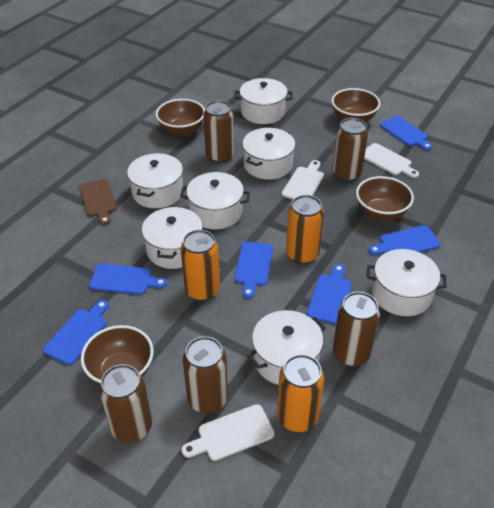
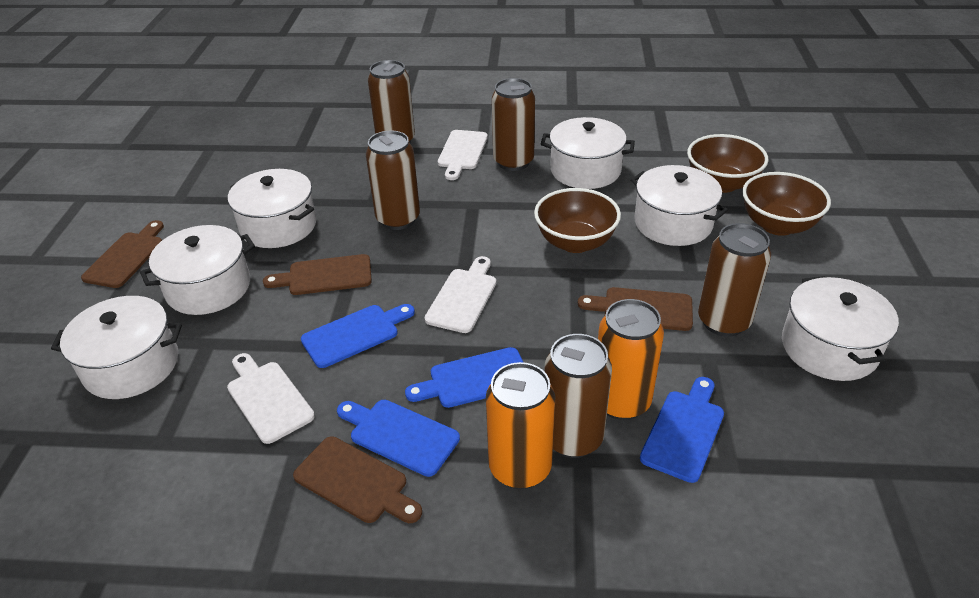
blue cutting board: 6 -> 4
brown bowl: 4 -> 3
brown cutting board: 1 -> 4
orange can: 3 -> 2
white pot: 7 -> 6

